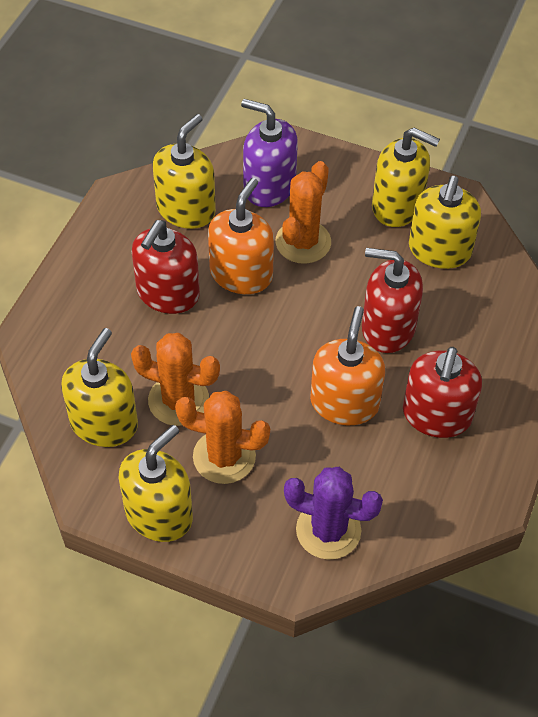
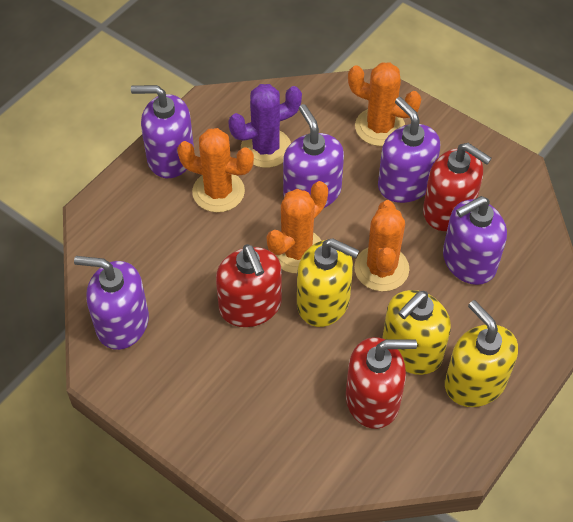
orange cactus: 3 -> 4
orange soap dispenser: 2 -> 0
purple soap dispenser: 1 -> 5
yellow soap dispenser: 5 -> 3

